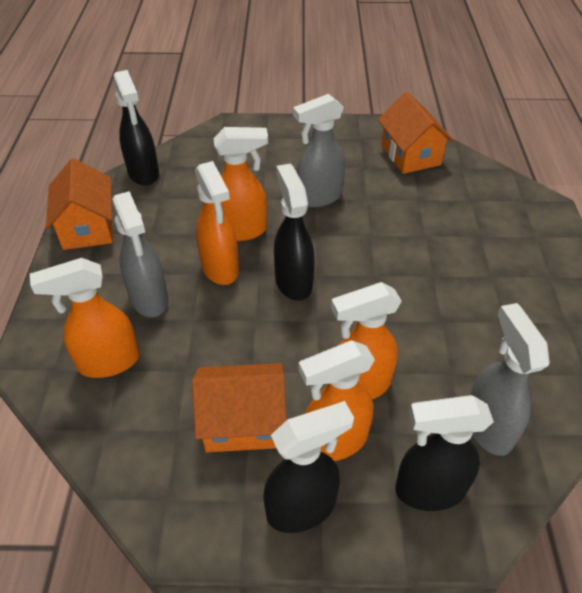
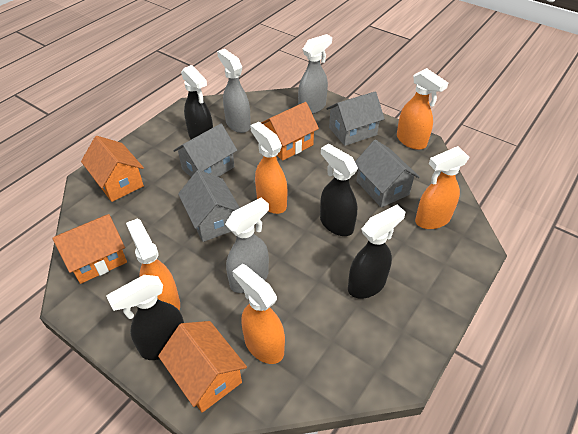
grey house: 0 -> 4
orange house: 3 -> 4

